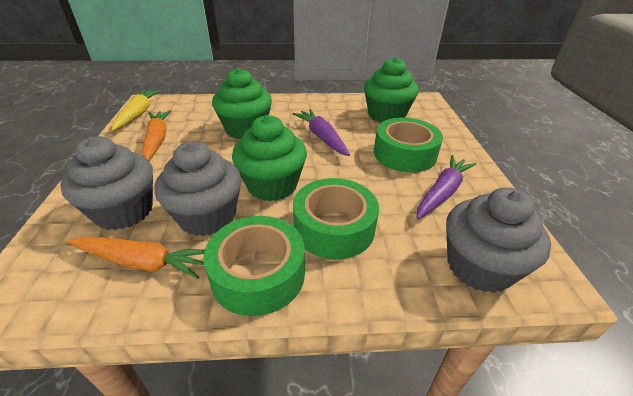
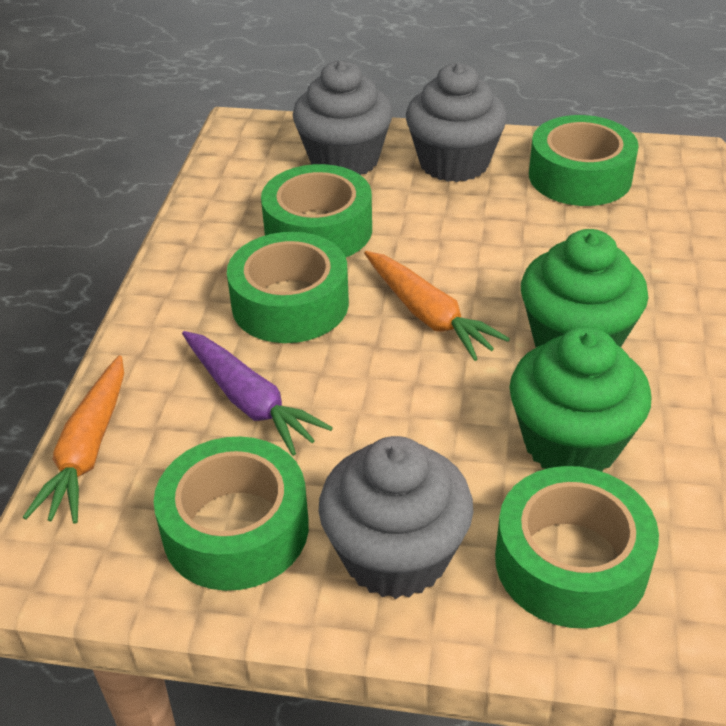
green cupcake: 3 -> 2
green tape: 3 -> 5
purple carrot: 2 -> 1
yellow carrot: 1 -> 0

